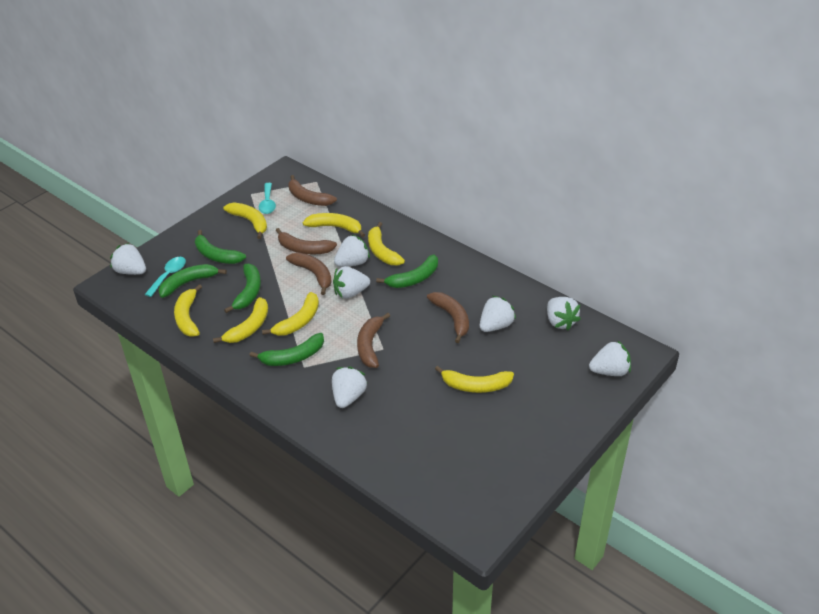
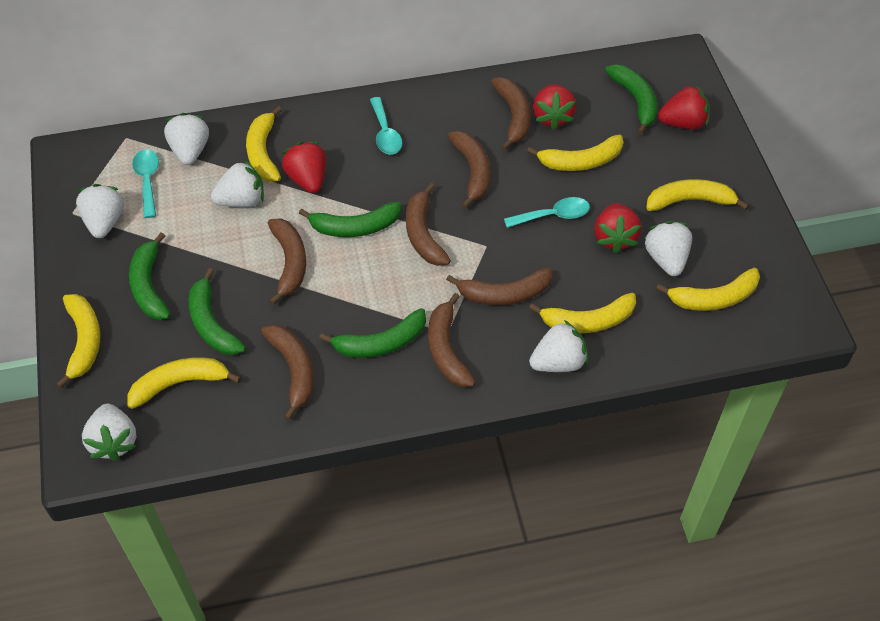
brown banana: 5 -> 7
red strawberry: 0 -> 4
turquoise spoon: 2 -> 3
white strawberry: 7 -> 6

